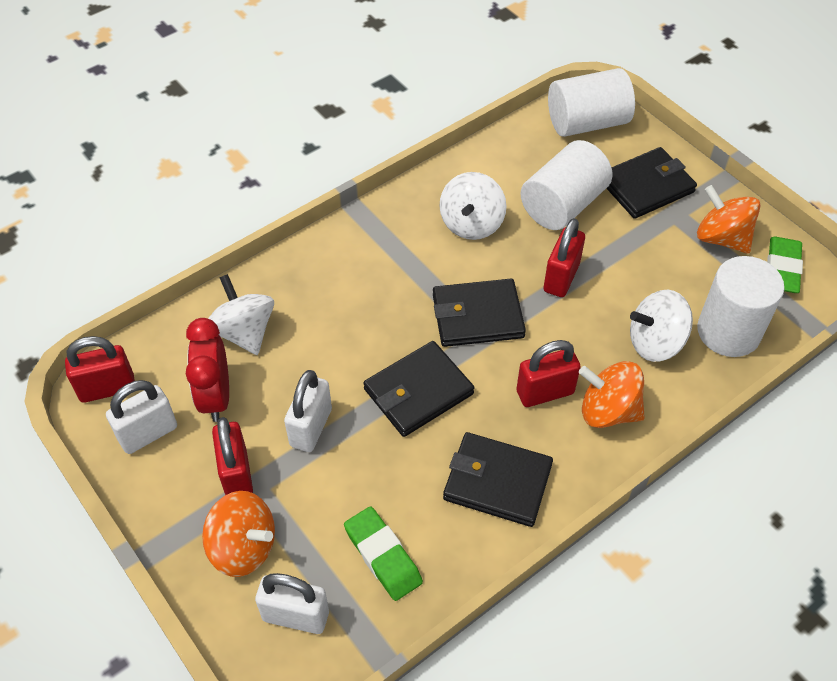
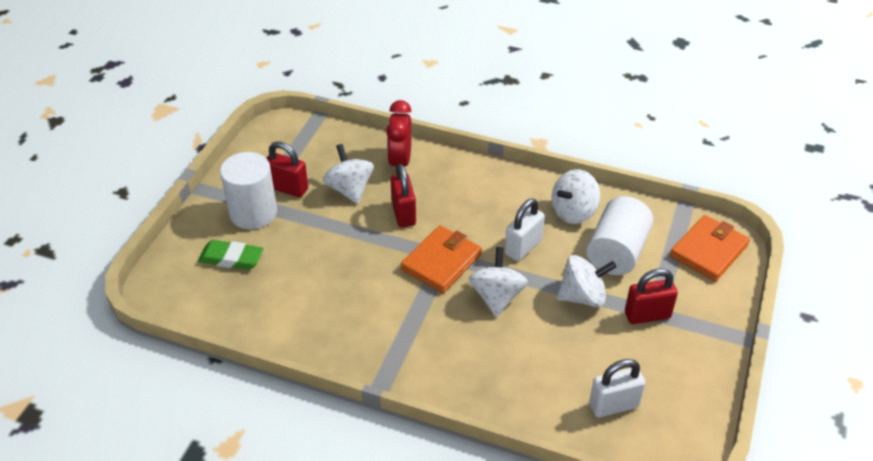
black wallet: 4 -> 0
green eraser: 2 -> 1
orange spinning top: 3 -> 0
orange wallet: 0 -> 2
red padlock: 4 -> 3
white cylinder: 3 -> 2
white padlock: 3 -> 2
white spinning top: 3 -> 4

